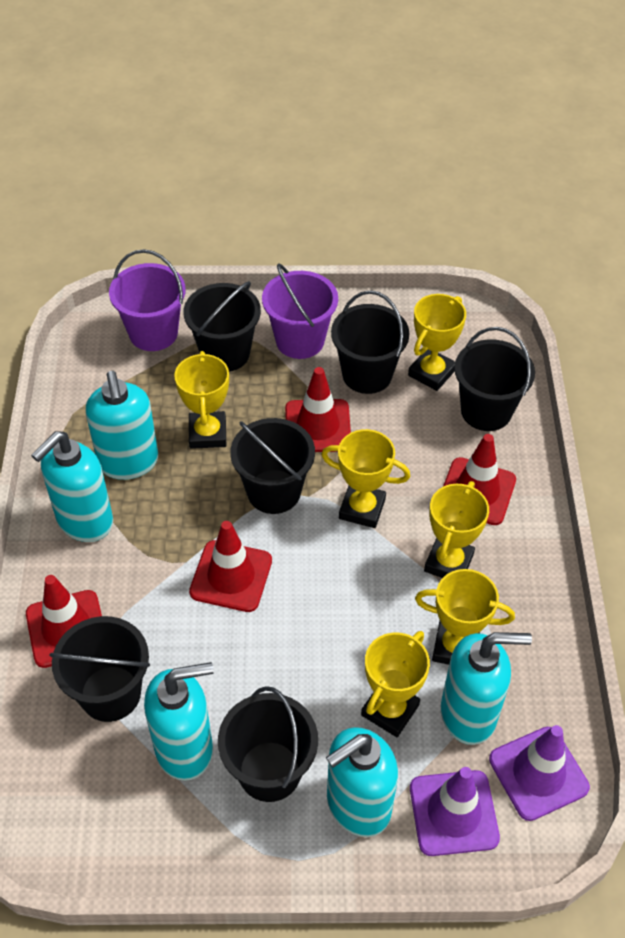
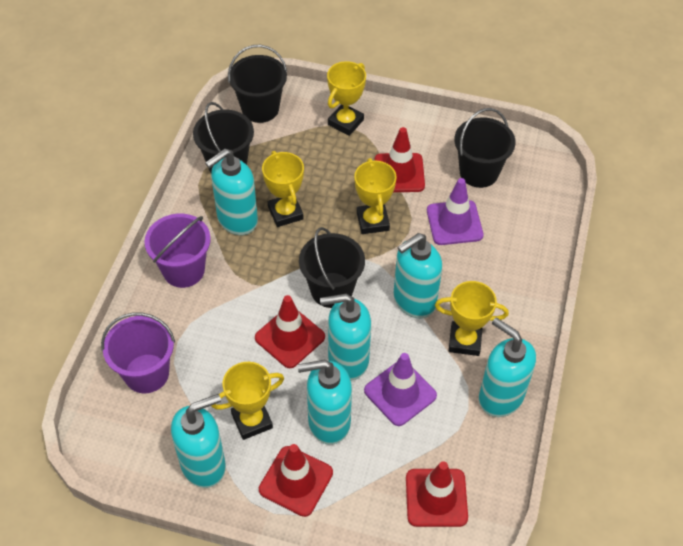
black bucket: 6 -> 4
turquoise soap dispenser: 5 -> 6
yellow trophy: 6 -> 5

